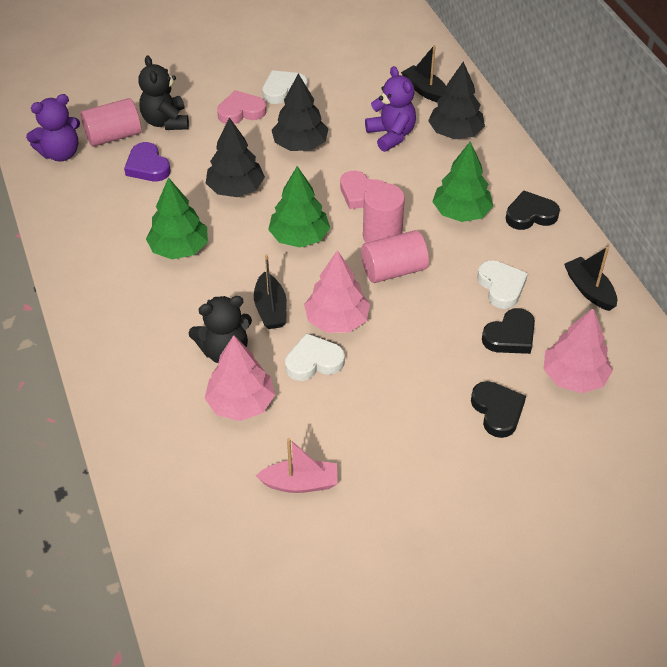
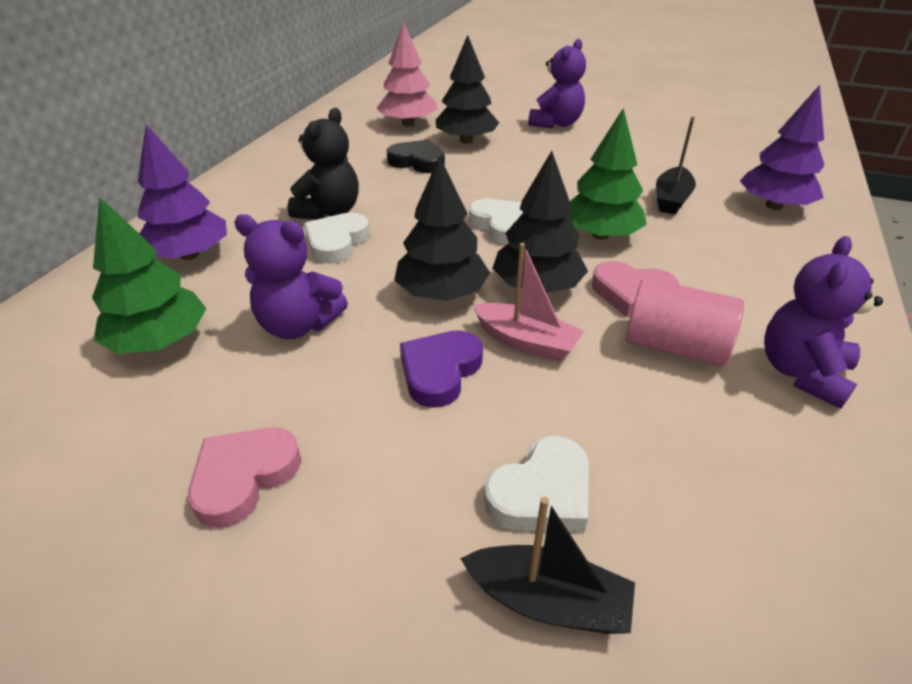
black boat: 3 -> 2
black heart: 3 -> 1
black teddy bear: 2 -> 1
green tree: 3 -> 2
pink cylinder: 3 -> 1
pink tree: 3 -> 1
purple teddy bear: 2 -> 3
purple tree: 0 -> 2

